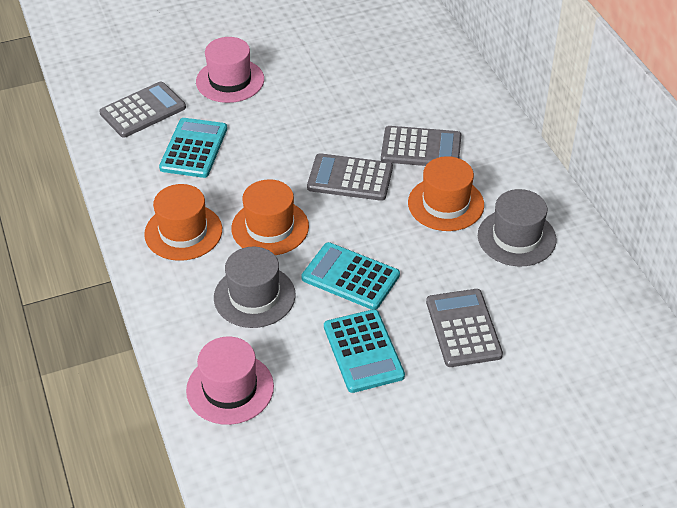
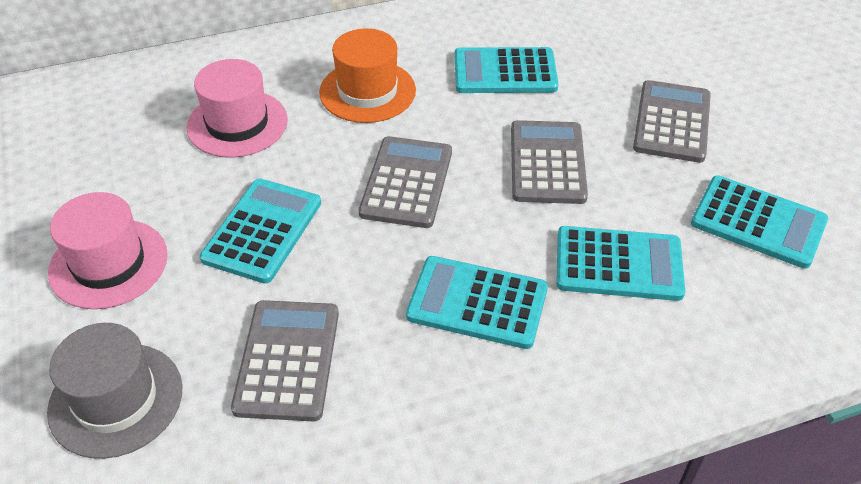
grey hat: 2 -> 1
orange hat: 3 -> 1
turquoise calculator: 3 -> 5

